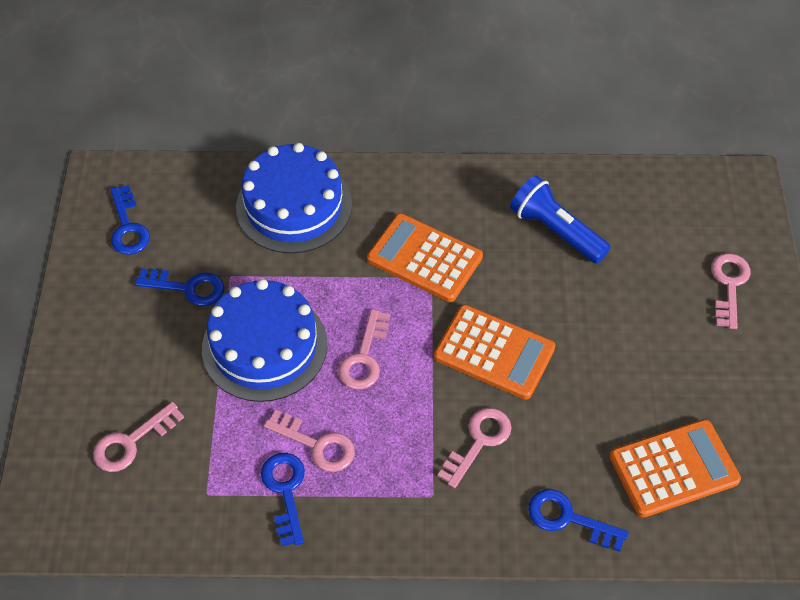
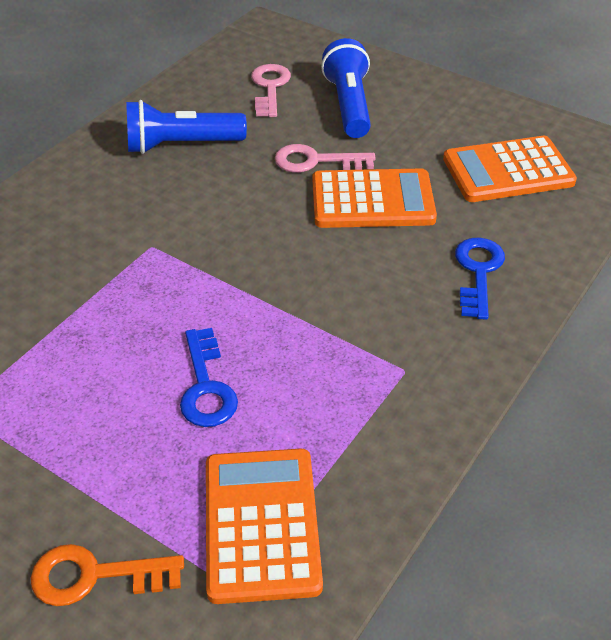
blue cake: 2 -> 0
blue flashlight: 1 -> 2
blue key: 4 -> 2
orange key: 0 -> 1
pink key: 5 -> 2

